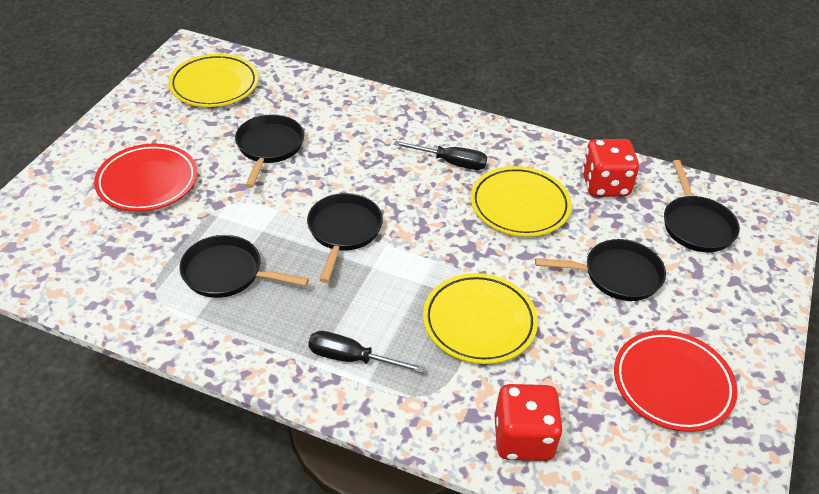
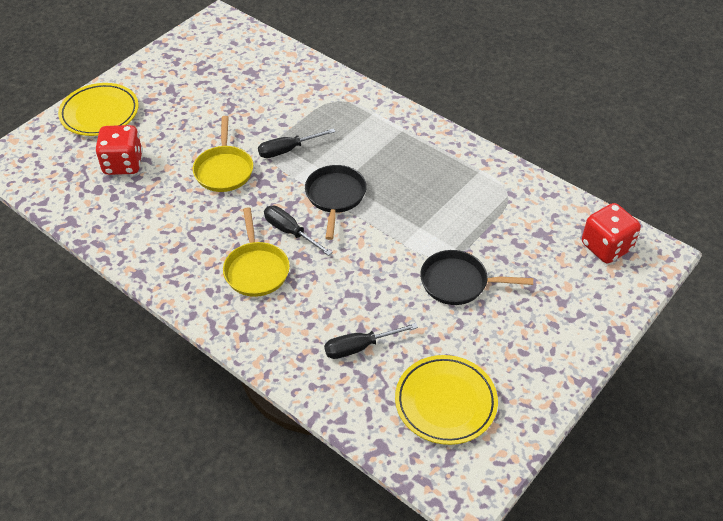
black pan: 5 -> 2
black screwdriver: 2 -> 3
red plate: 2 -> 0
yellow pan: 0 -> 2
yellow plate: 3 -> 2

